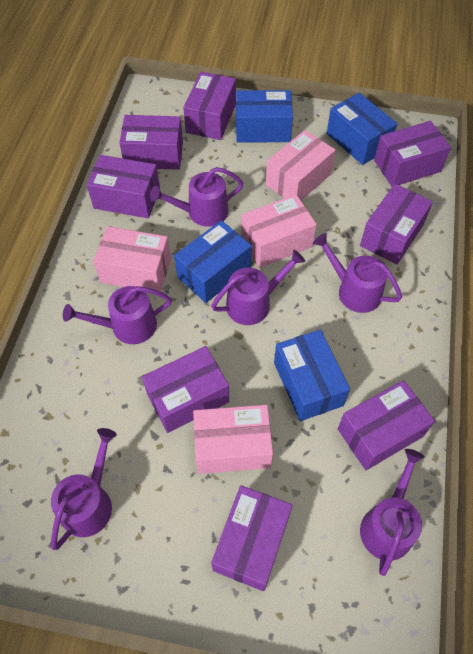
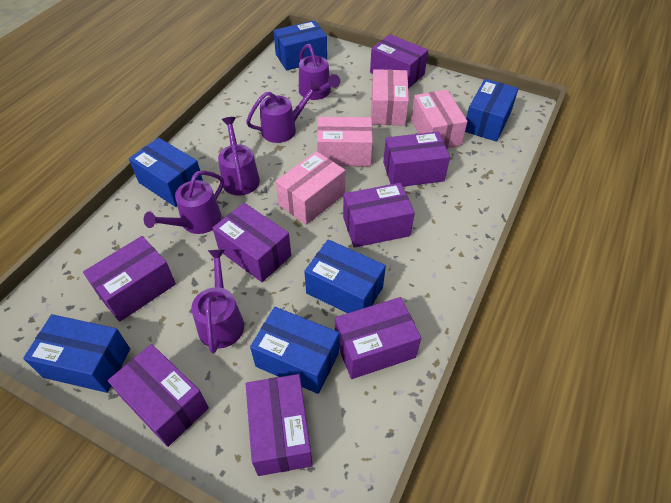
blue box: 4 -> 6
purple watering can: 6 -> 5

